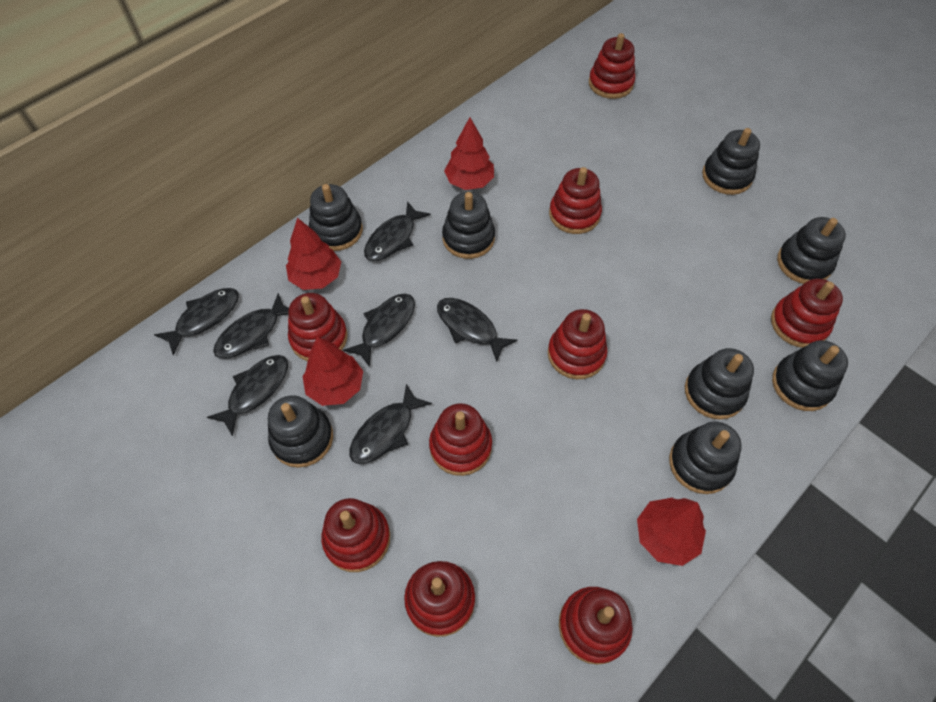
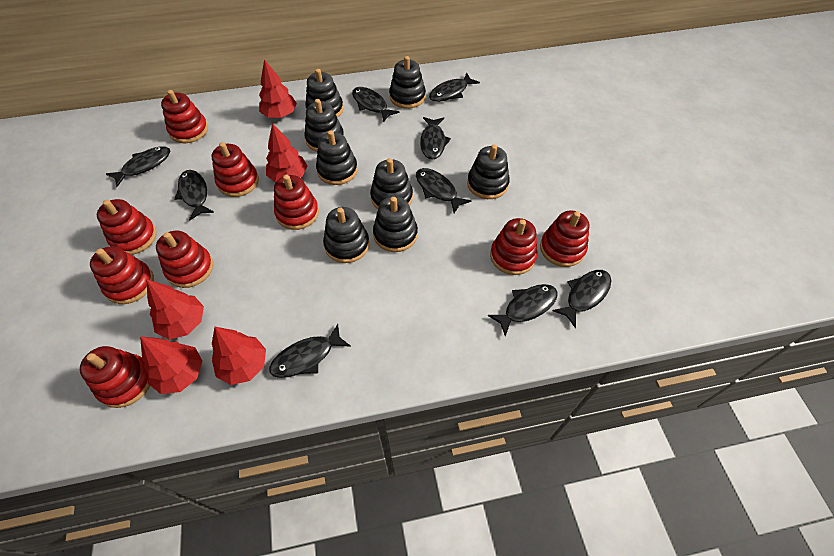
black fish: 7 -> 9
red tree: 4 -> 5

